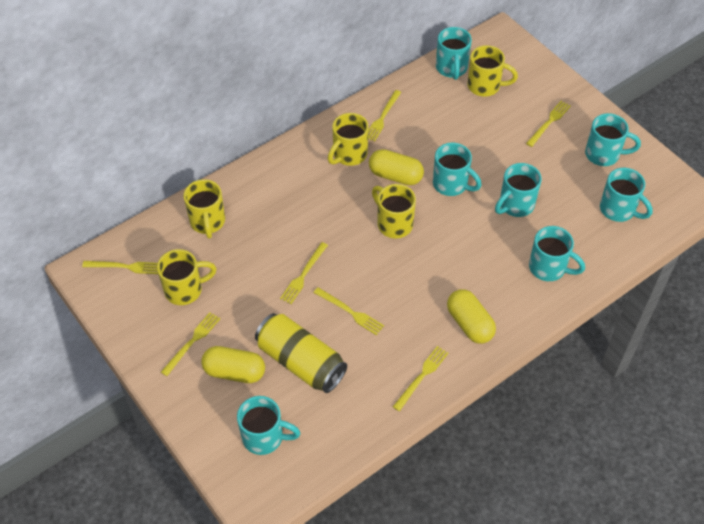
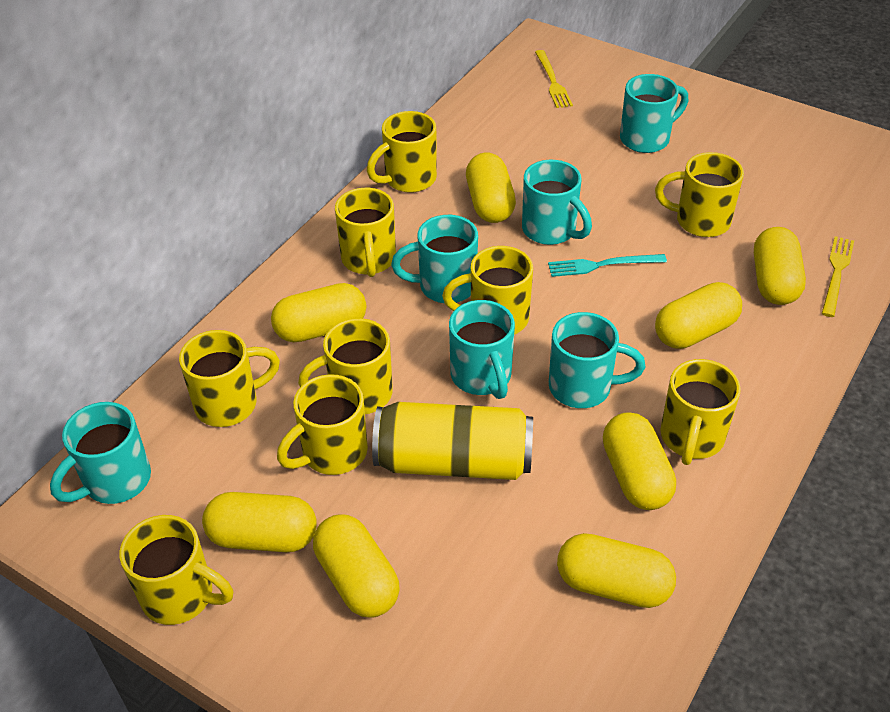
turquoise fork: 0 -> 1
turquoise mug: 7 -> 6
yellow capsule: 3 -> 8
yellow fork: 7 -> 2
yellow mug: 5 -> 9

